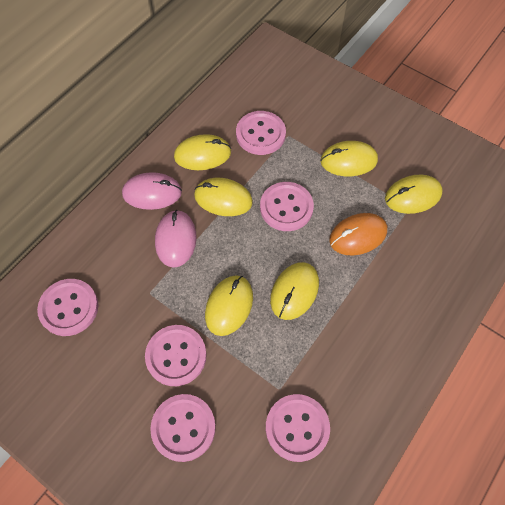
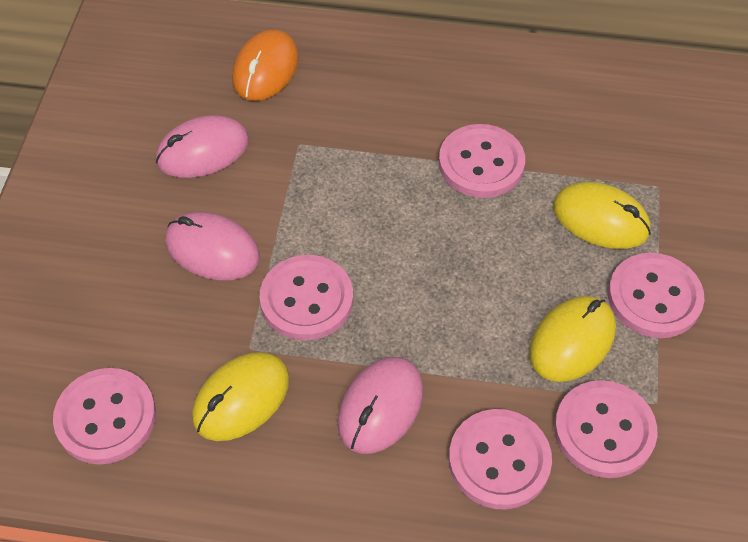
pink mouse: 2 -> 3
yellow mouse: 6 -> 3

